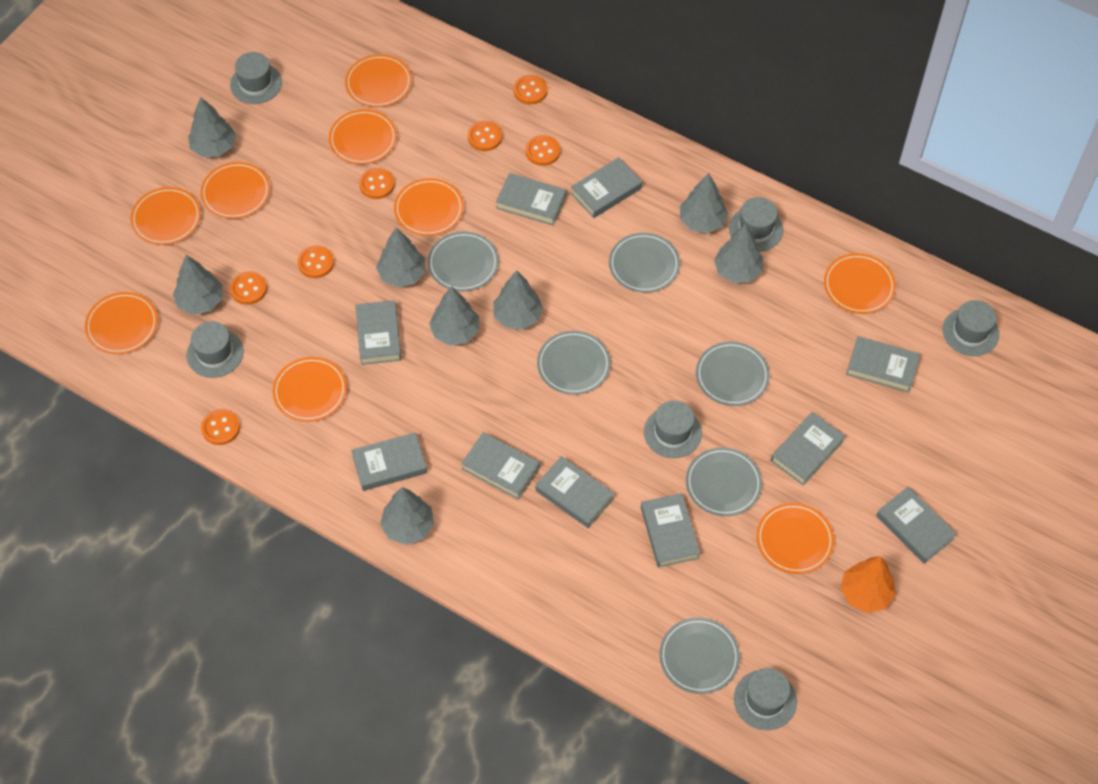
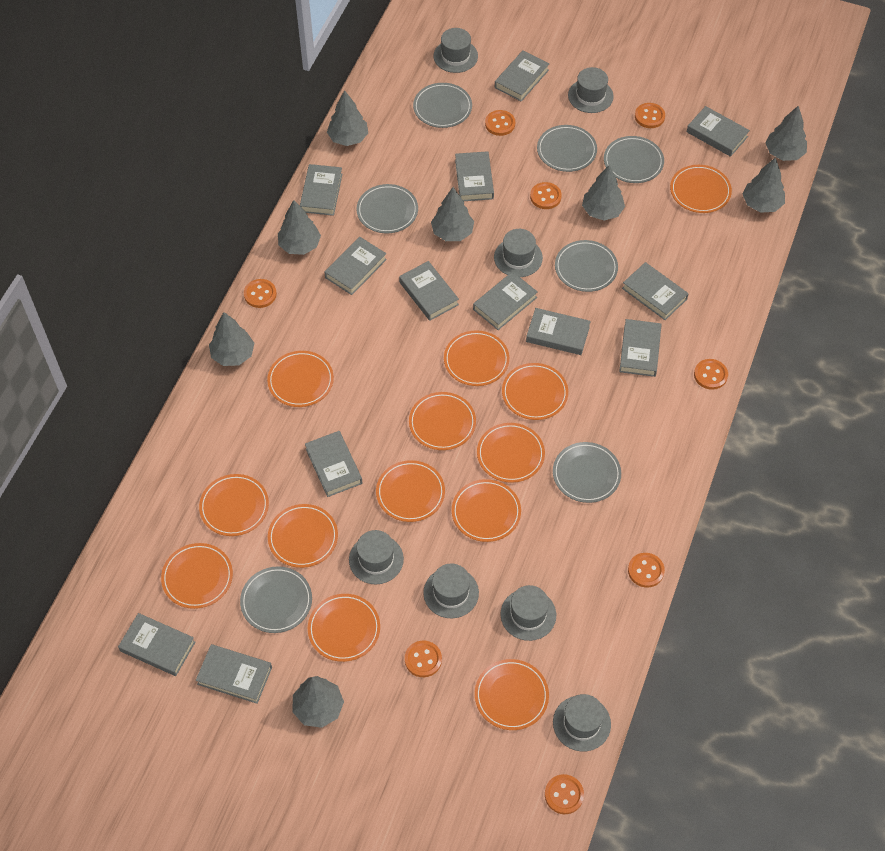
grey book: 10 -> 13
grey hat: 6 -> 7
grey plate: 6 -> 7
orange button: 7 -> 8
orange plate: 9 -> 13
orange tree: 1 -> 0

